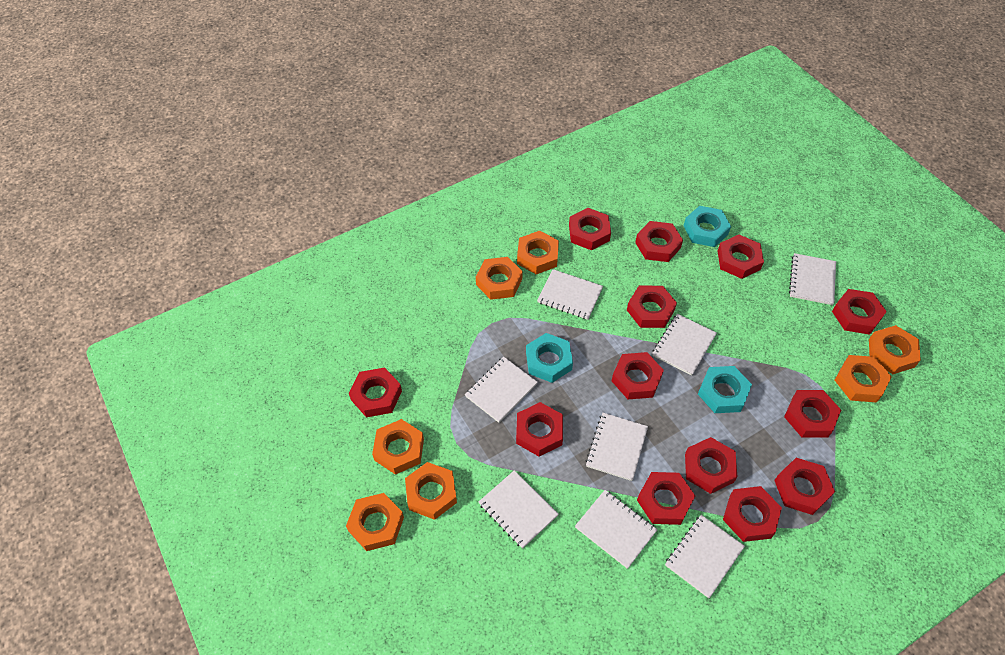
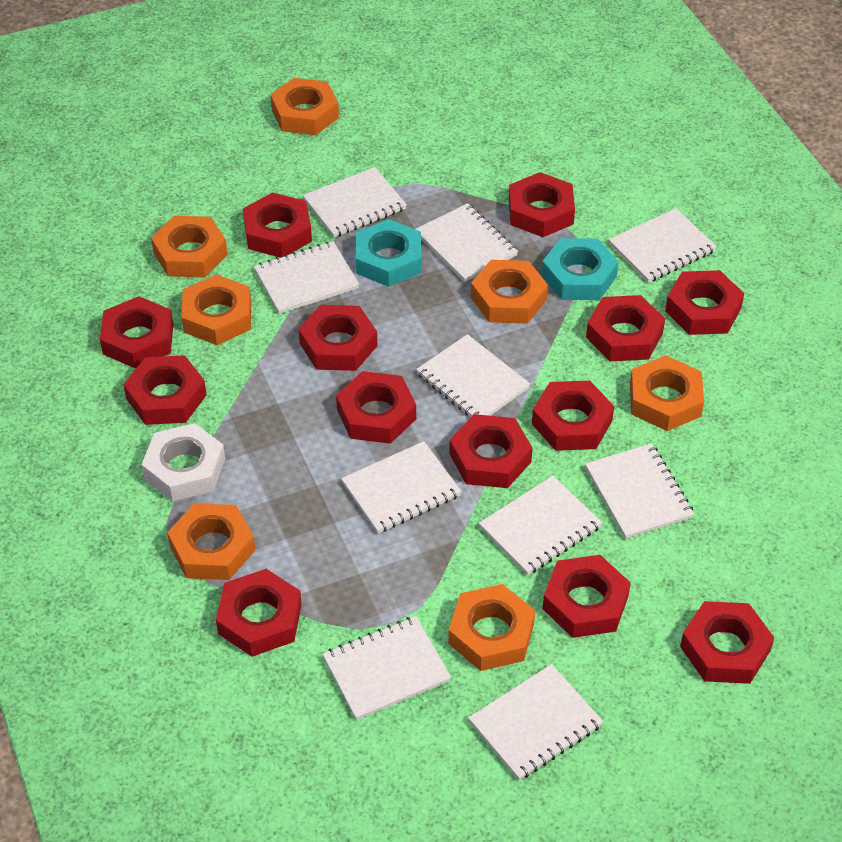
turquoise nut: 3 -> 2
white notebook: 8 -> 10
white nut: 0 -> 1

